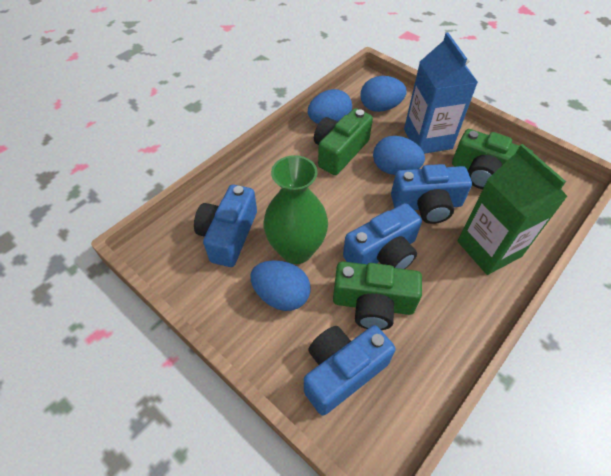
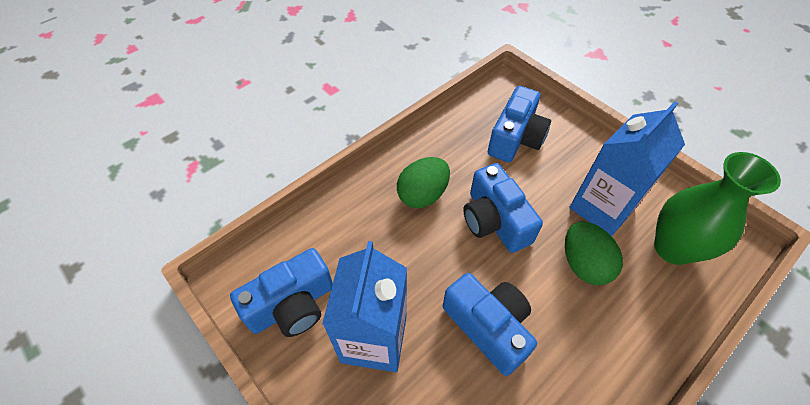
blue carton: 1 -> 2
blue egg: 4 -> 0
green camera: 3 -> 0
green carton: 1 -> 0
green egg: 0 -> 2

